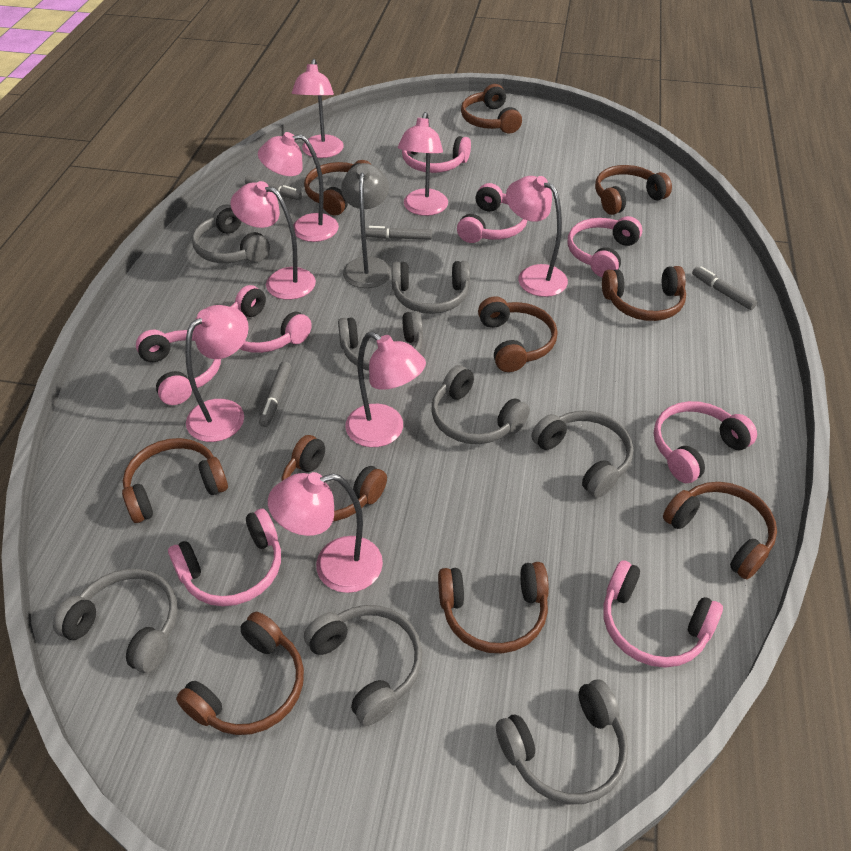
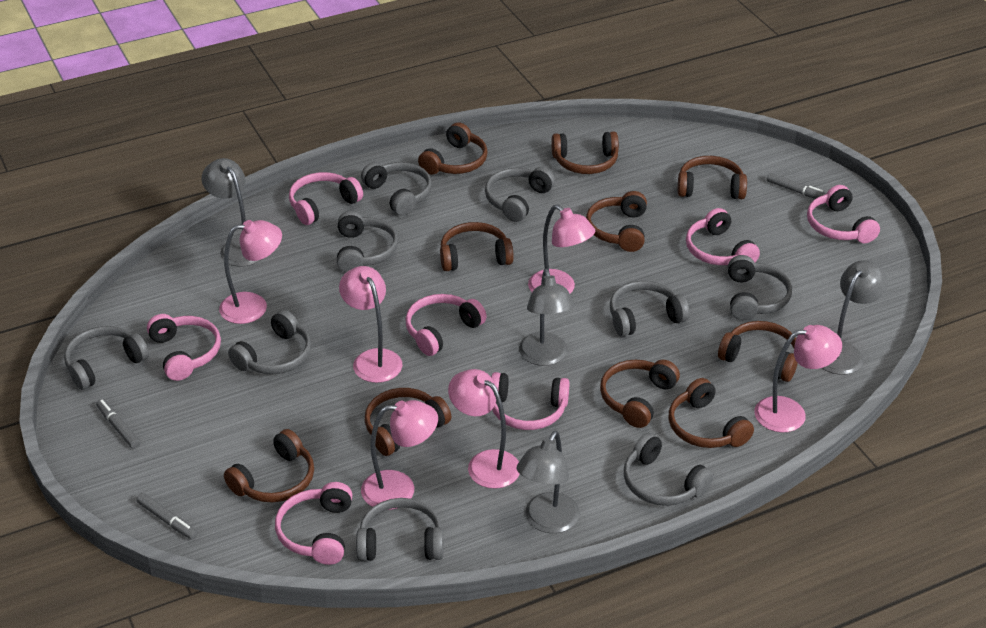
grey headphones: 8 -> 9
grey lamp: 1 -> 4
grey marker: 4 -> 3
pink headphones: 8 -> 7
pink lamp: 8 -> 6

